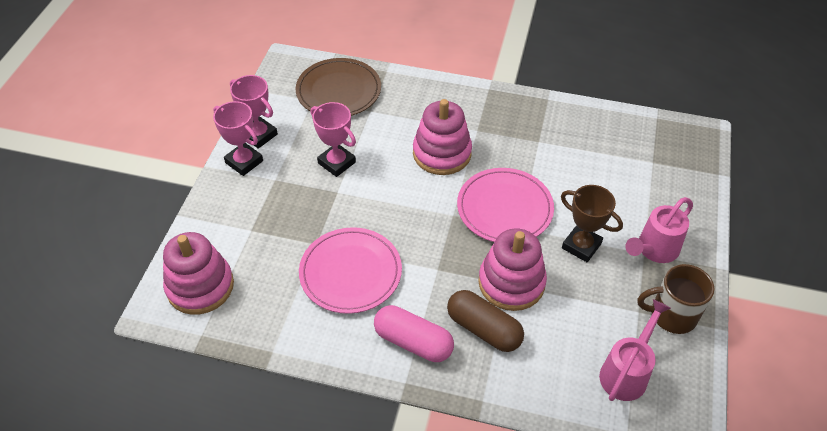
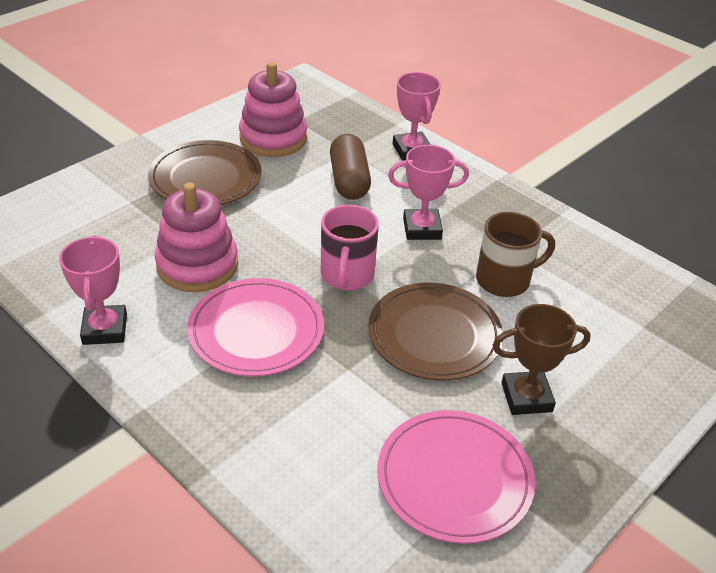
brown plate: 1 -> 2
pink capsule: 1 -> 0
pink mug: 0 -> 1
pink stacking toy: 3 -> 2
pink watering can: 2 -> 0

